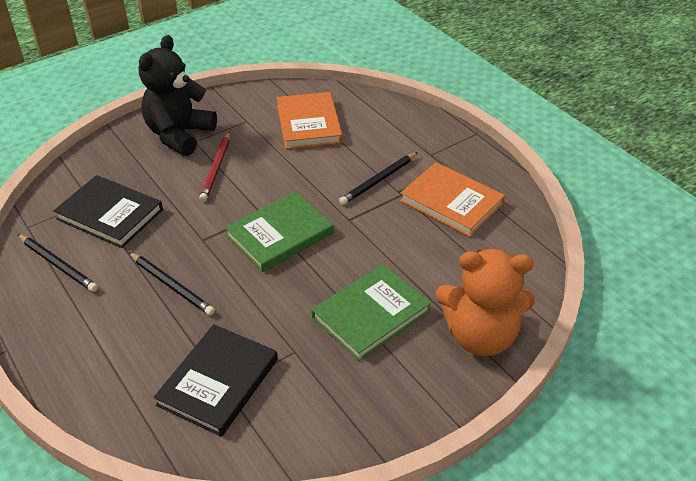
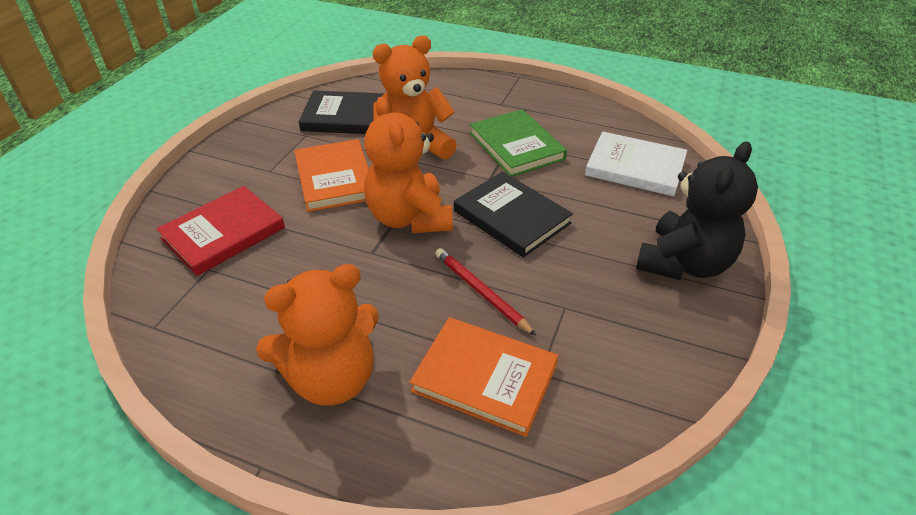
black pencil: 3 -> 0
green book: 2 -> 1
orange teddy bear: 1 -> 3
red book: 0 -> 1
white book: 0 -> 1

